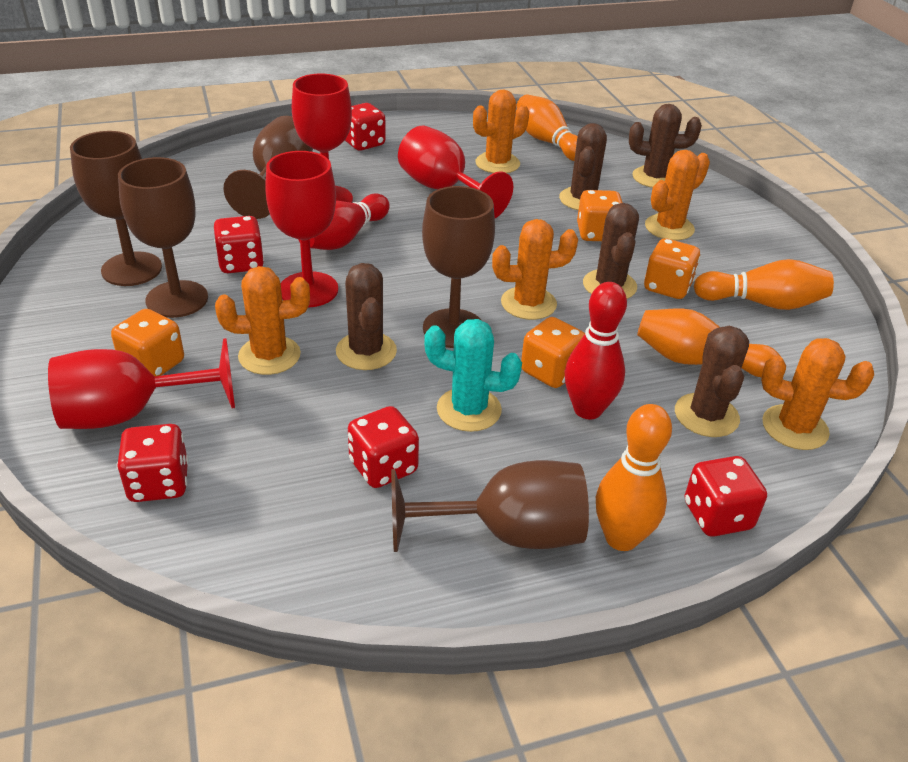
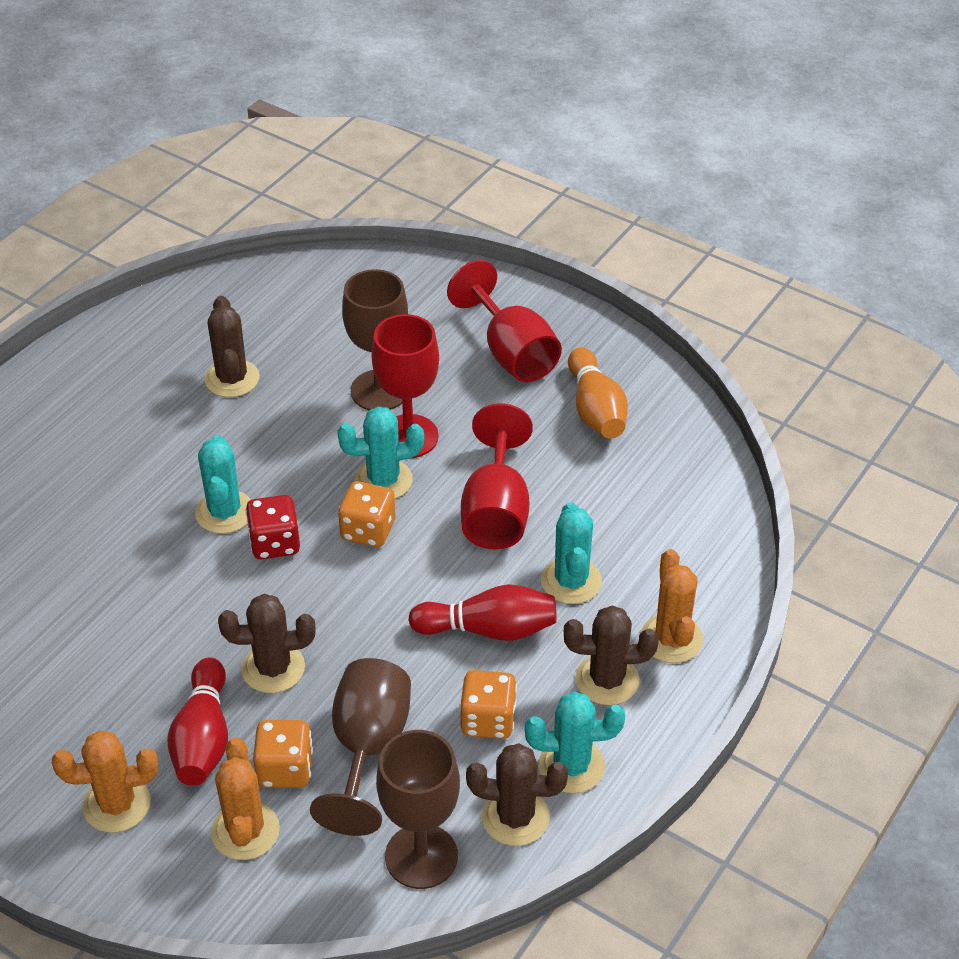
brown cactus: 5 -> 4
brown goblet: 5 -> 3
orange bowling pin: 4 -> 1
orange cactus: 5 -> 3
orange dice: 4 -> 3
red dice: 5 -> 1
red goblet: 4 -> 3
turquoise cactus: 1 -> 4

